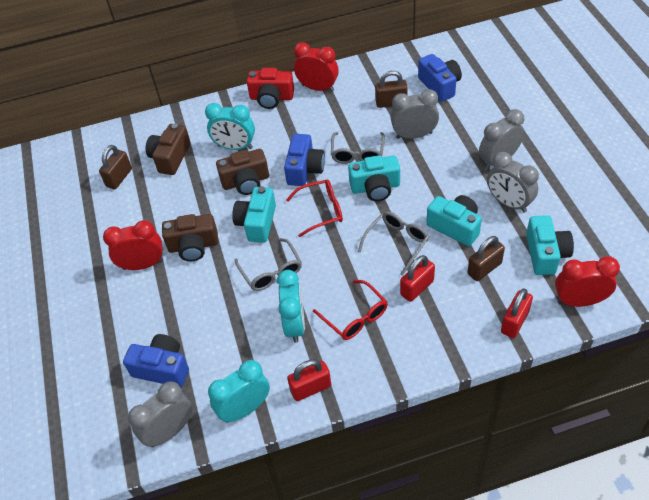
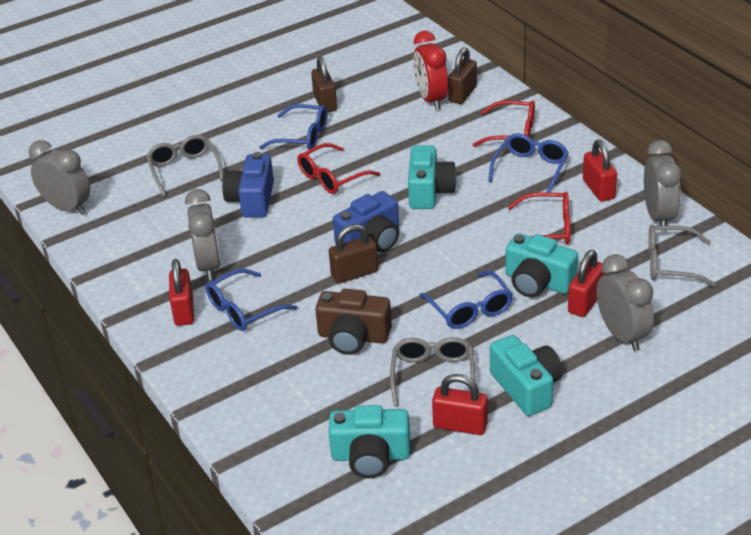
blue camera: 3 -> 2
blue glasses: 0 -> 4
brown camera: 3 -> 1
red camera: 1 -> 0
red clock: 3 -> 1
red glasses: 2 -> 3
red padlock: 3 -> 4
turquoise clock: 3 -> 0

